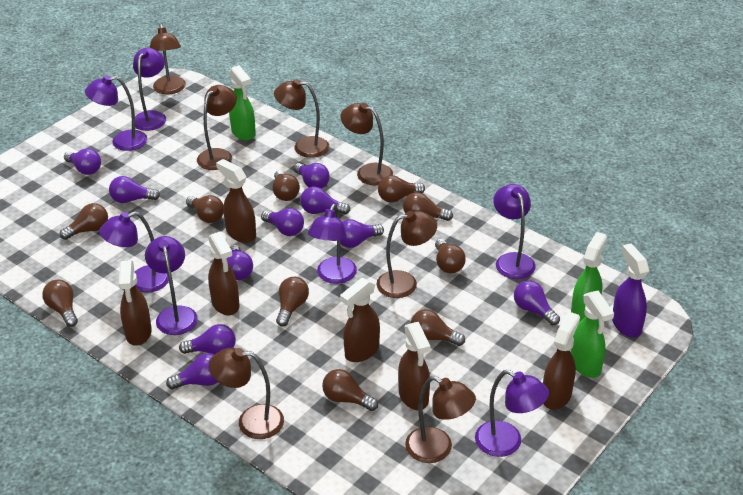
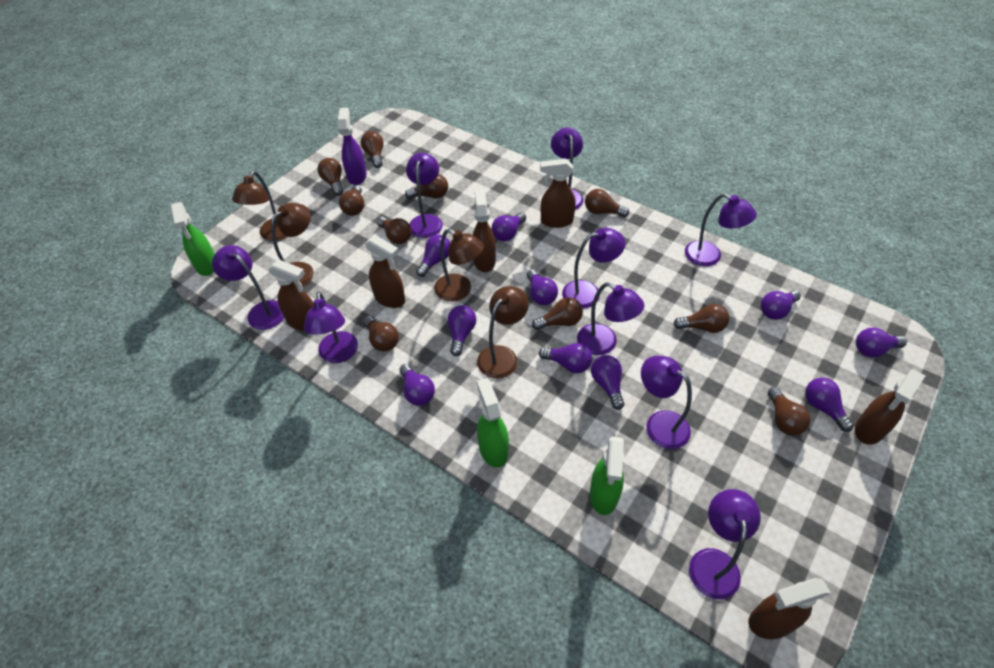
brown lamp: 7 -> 4
purple lamp: 7 -> 9

